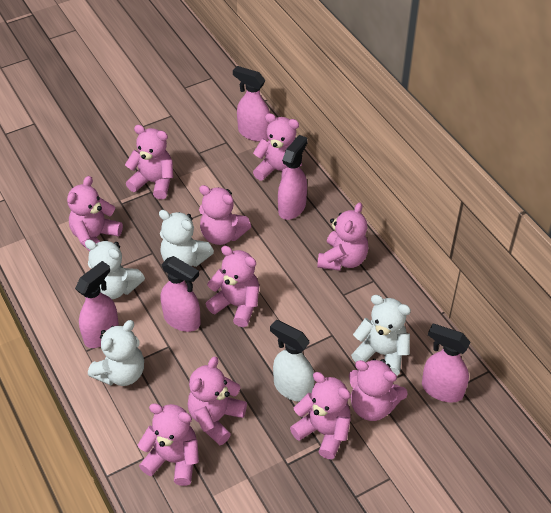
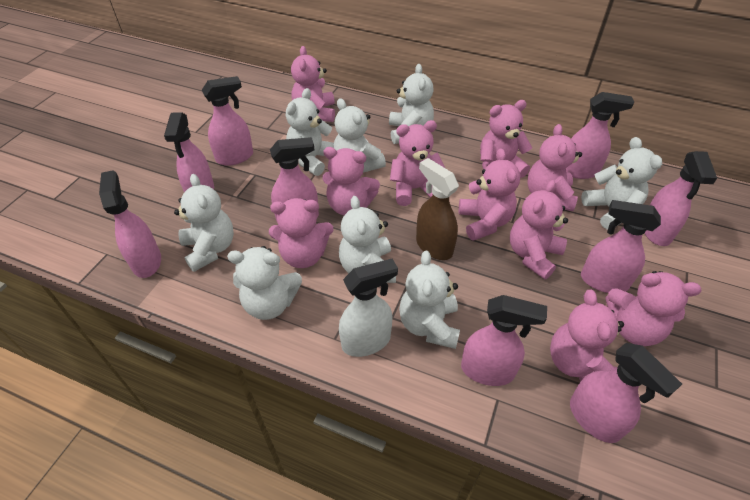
brown spray bottle: 0 -> 1
pink spray bottle: 5 -> 9
white teddy bear: 4 -> 8

